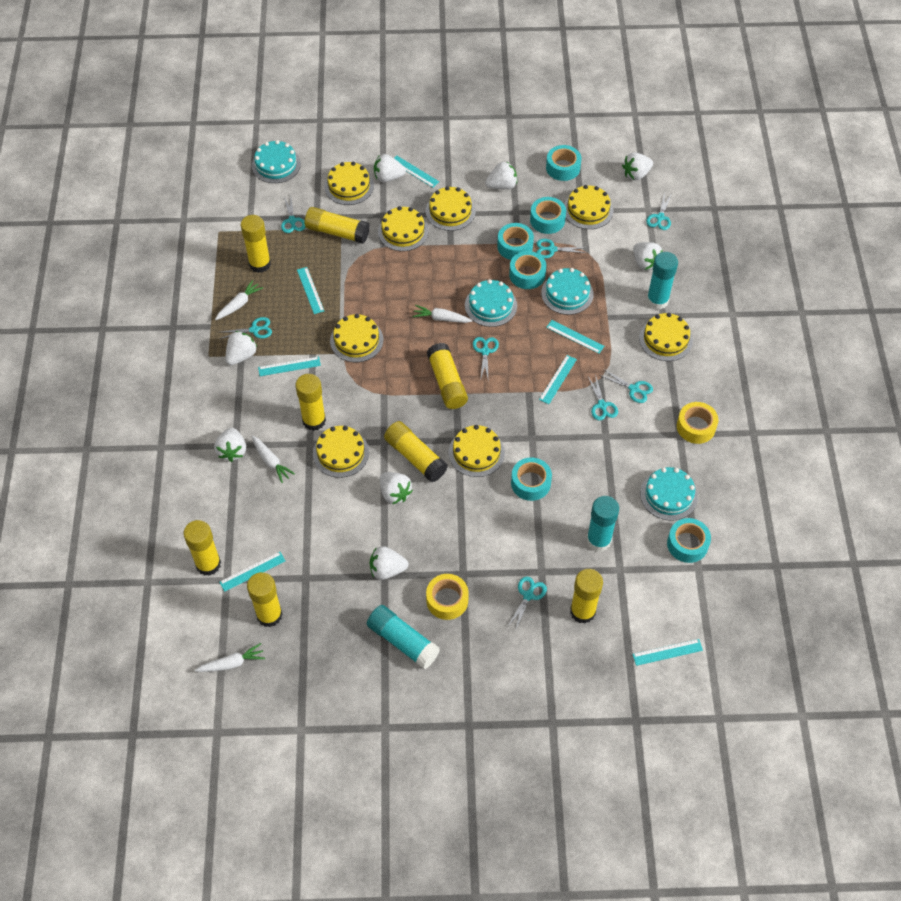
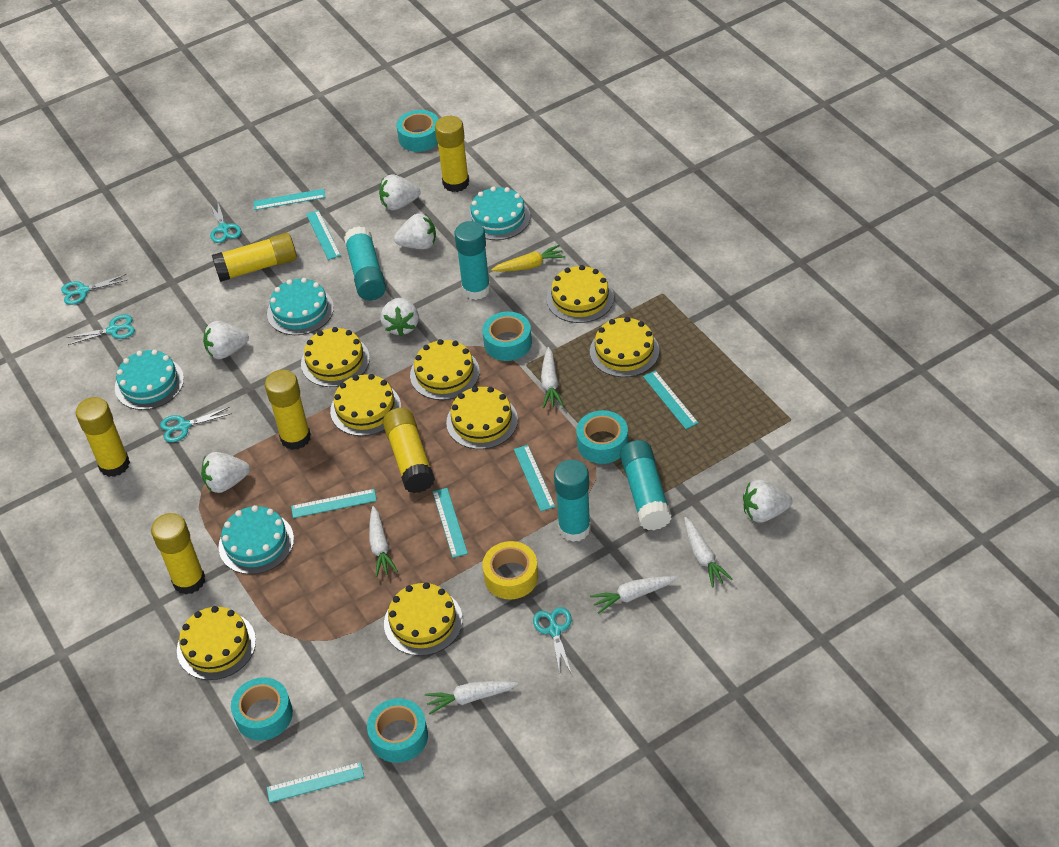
turquoise glue stick: 3 -> 4
turquoise scissors: 8 -> 5
turquoise tape: 6 -> 5
white carrot: 4 -> 5
white strawberry: 8 -> 6
yellow carrot: 0 -> 1
yellow glue stick: 8 -> 6
yellow tape: 2 -> 1

